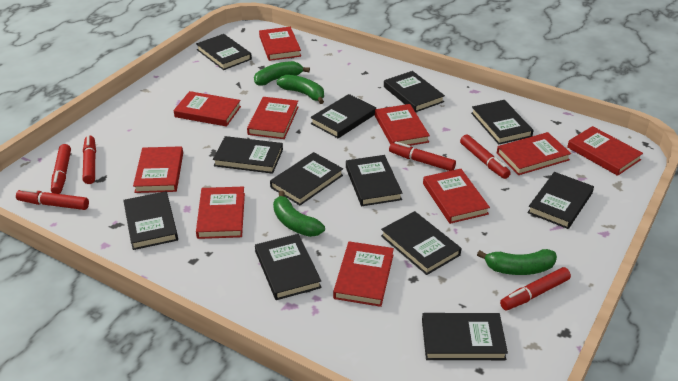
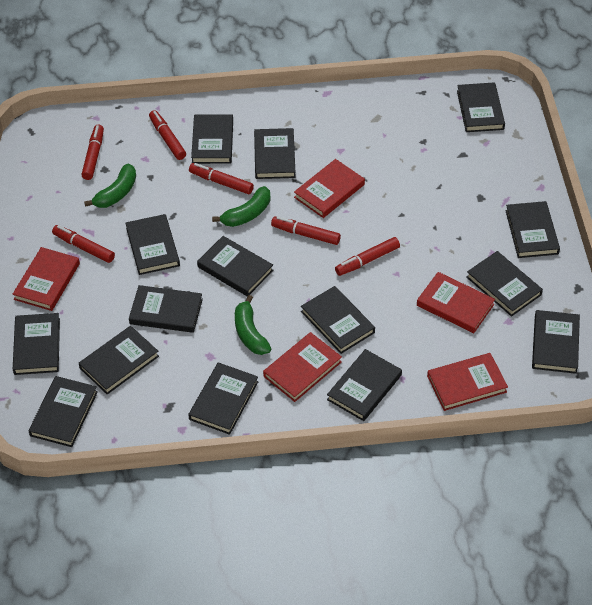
black book: 12 -> 15
green banana: 4 -> 3
red book: 10 -> 5

